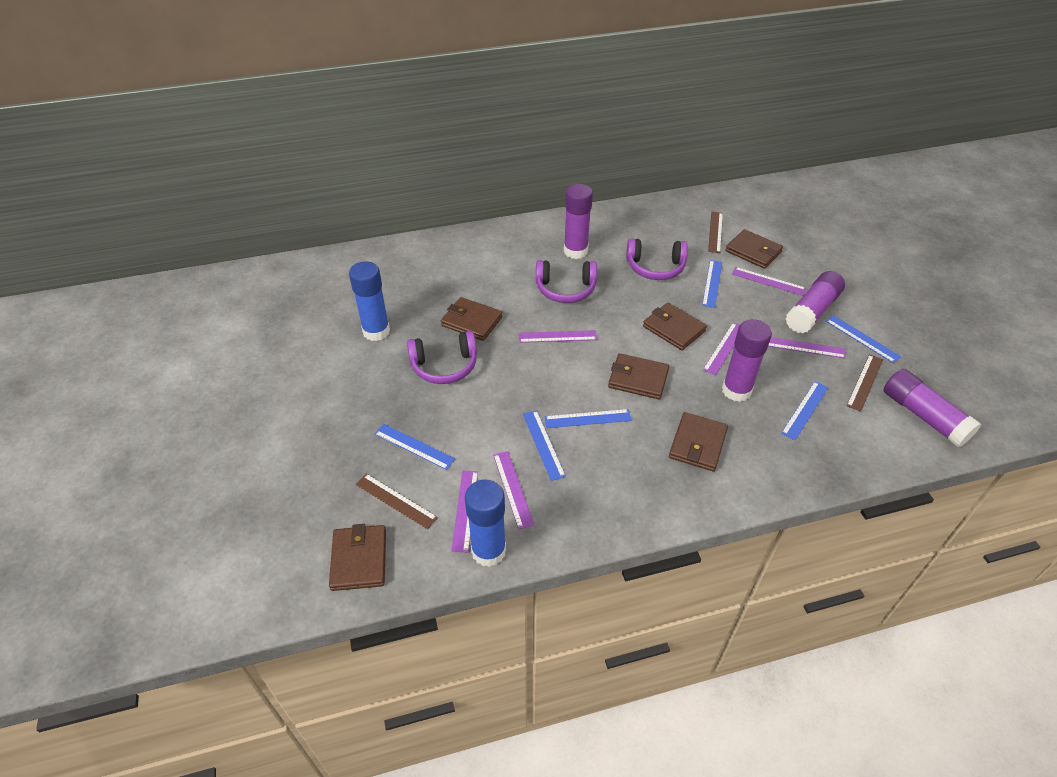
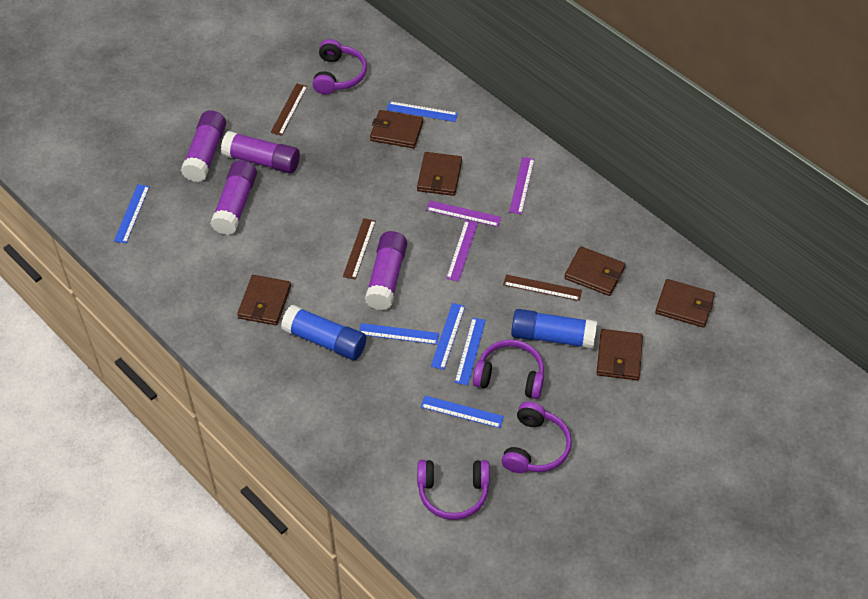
purple headphones: 3 -> 4
purple ruler: 6 -> 3

